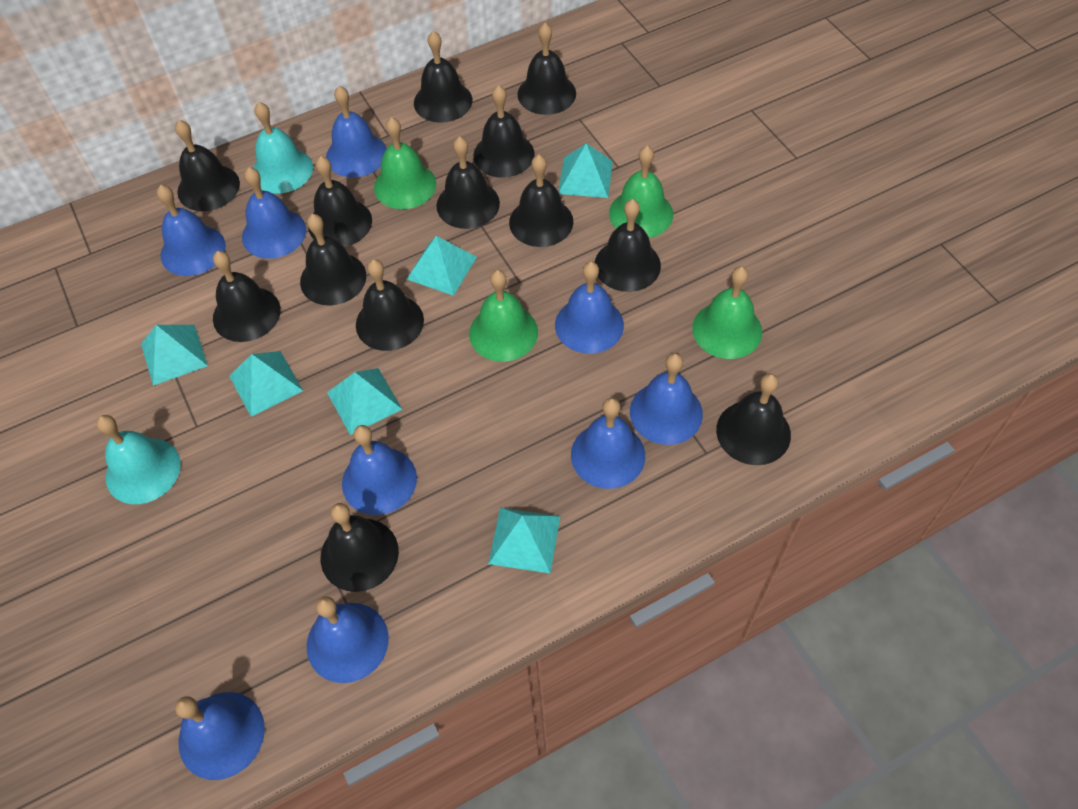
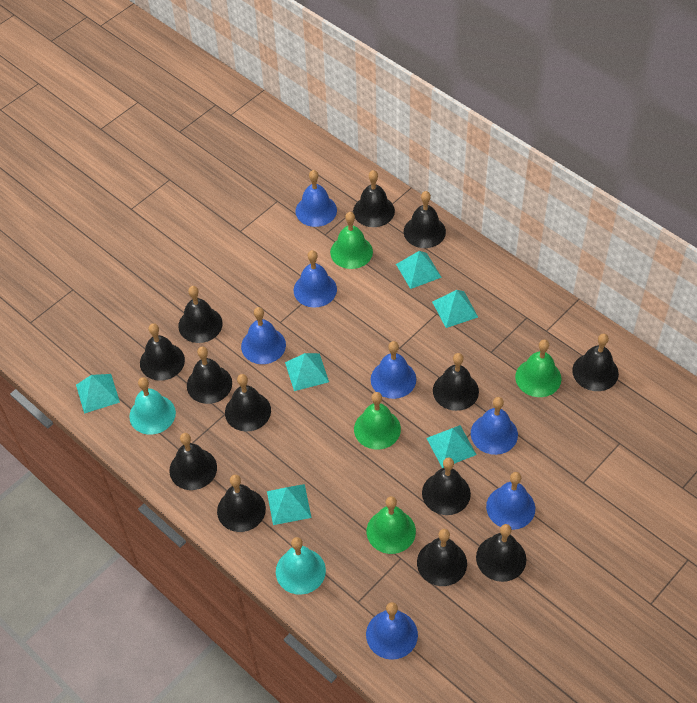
blue bell: 9 -> 7

